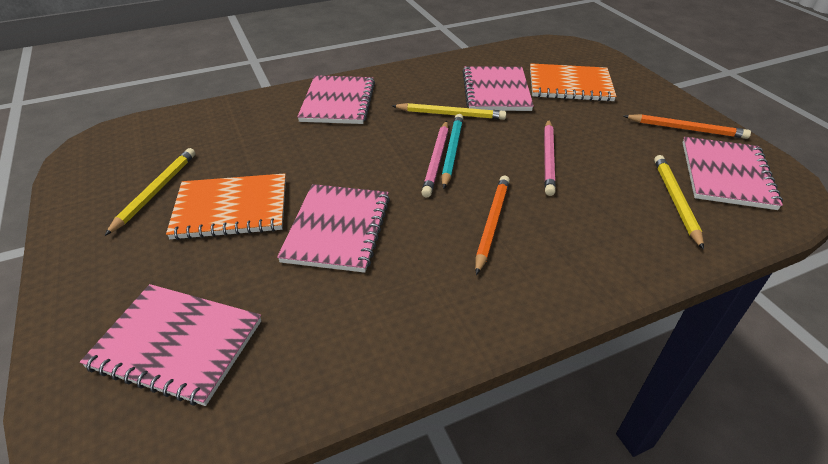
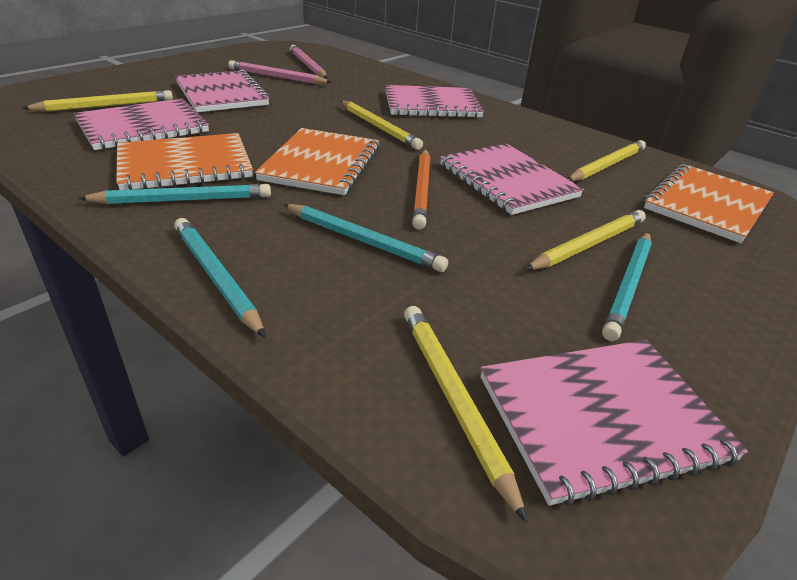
orange notebook: 2 -> 3
orange pencil: 2 -> 1
turquoise pencil: 1 -> 4
yellow pencil: 3 -> 5

